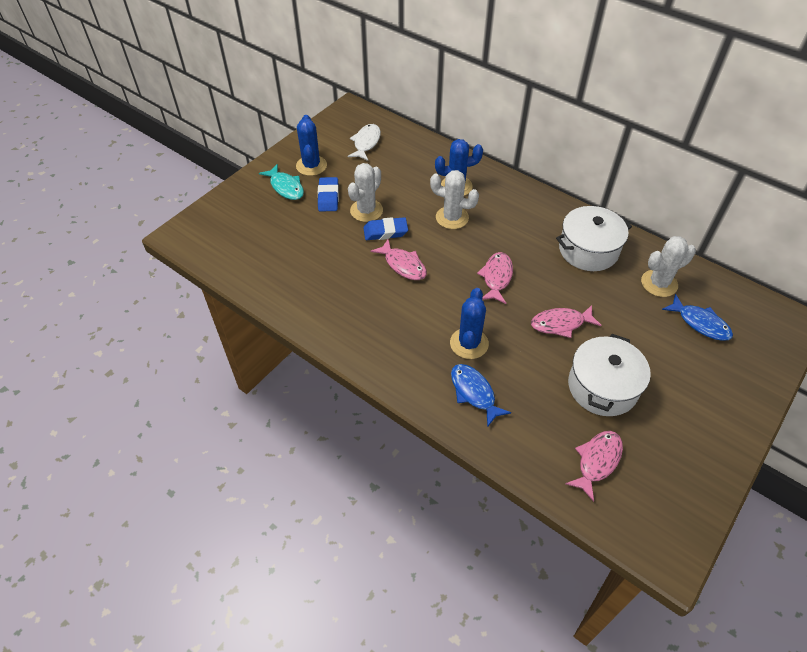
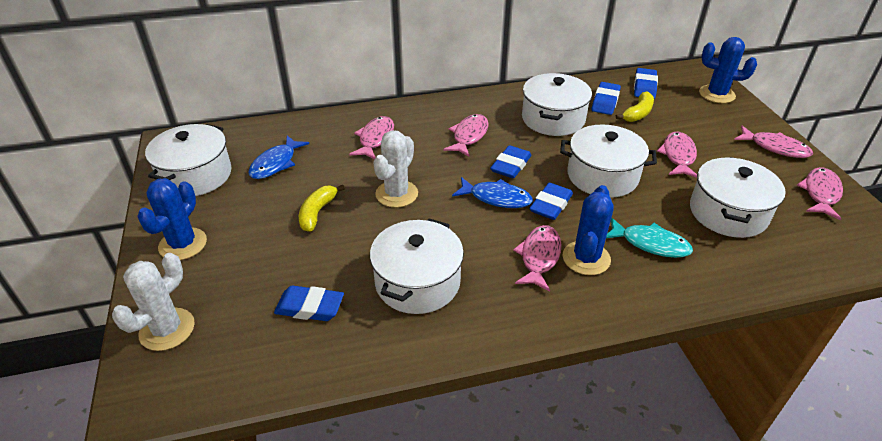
blue eraser: 2 -> 5
pink fish: 4 -> 6
white cactus: 3 -> 2
white fish: 1 -> 0
white pot: 2 -> 5
yellow banana: 0 -> 2

